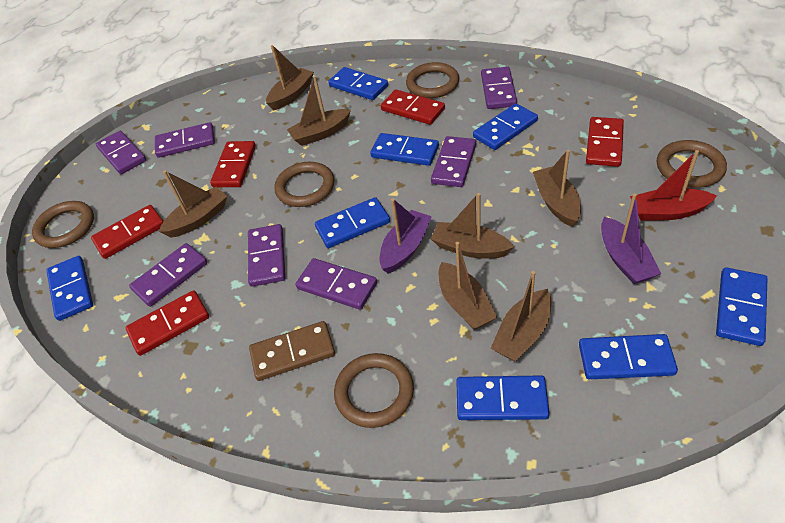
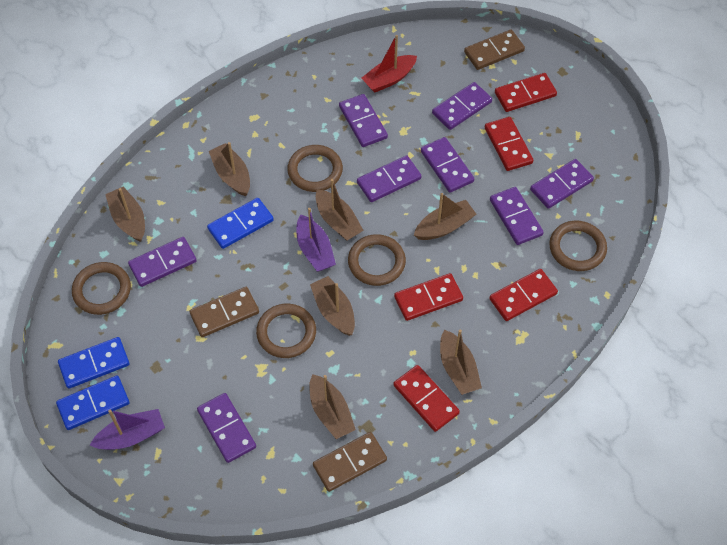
blue domino: 8 -> 3
brown domino: 1 -> 3
purple domino: 7 -> 8

